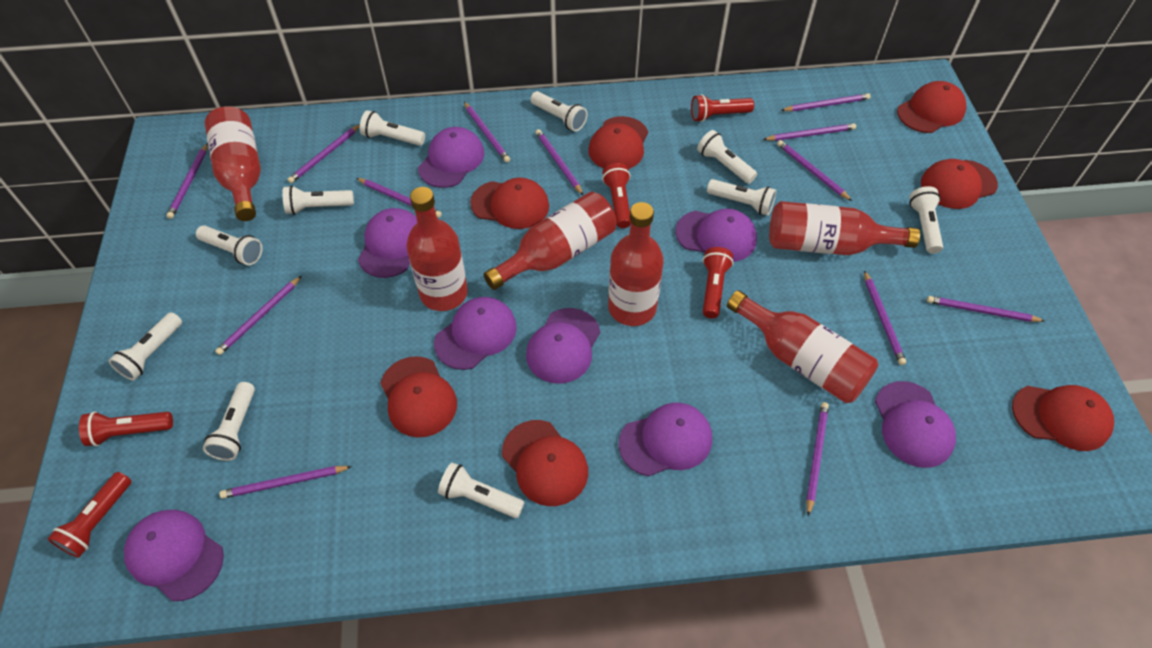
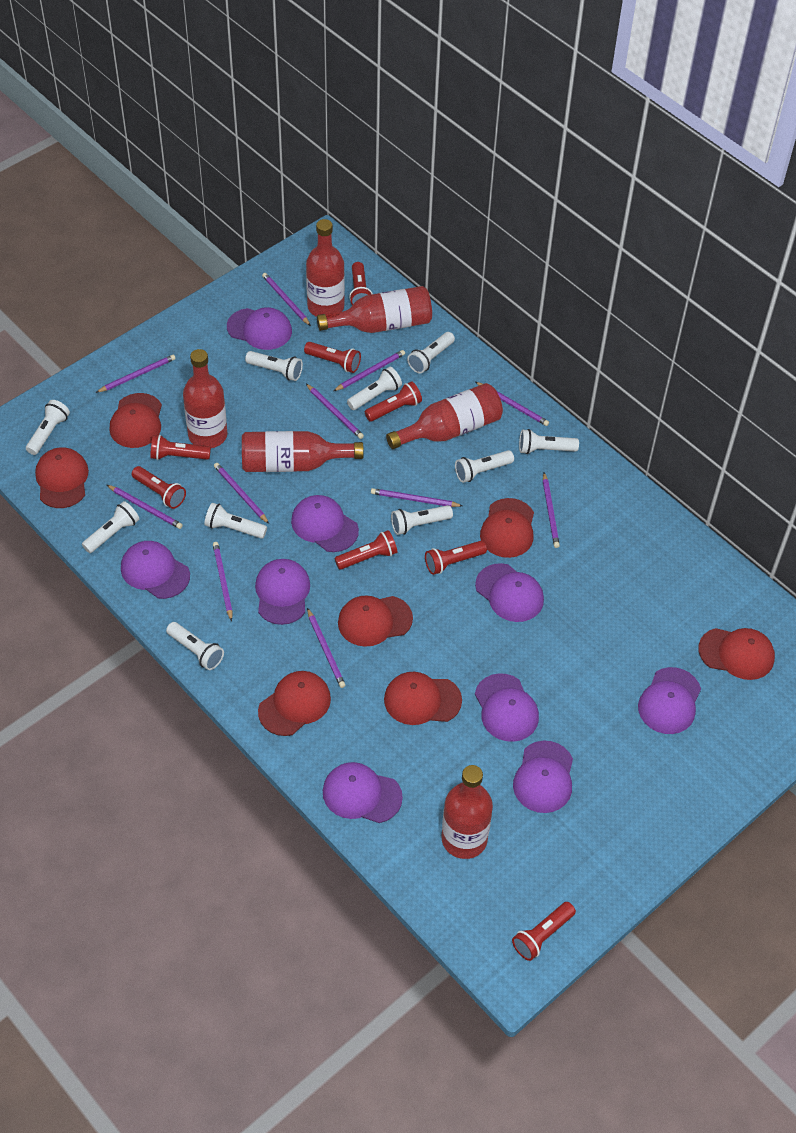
purple cap: 8 -> 9
purple pencil: 13 -> 11
red flashlight: 5 -> 8

